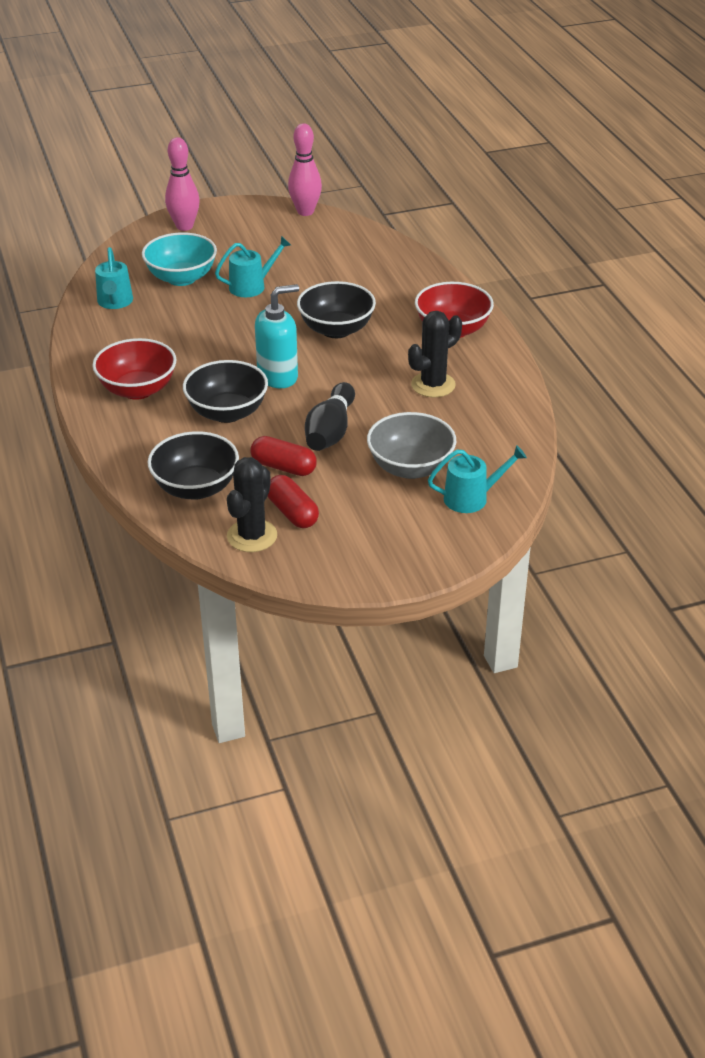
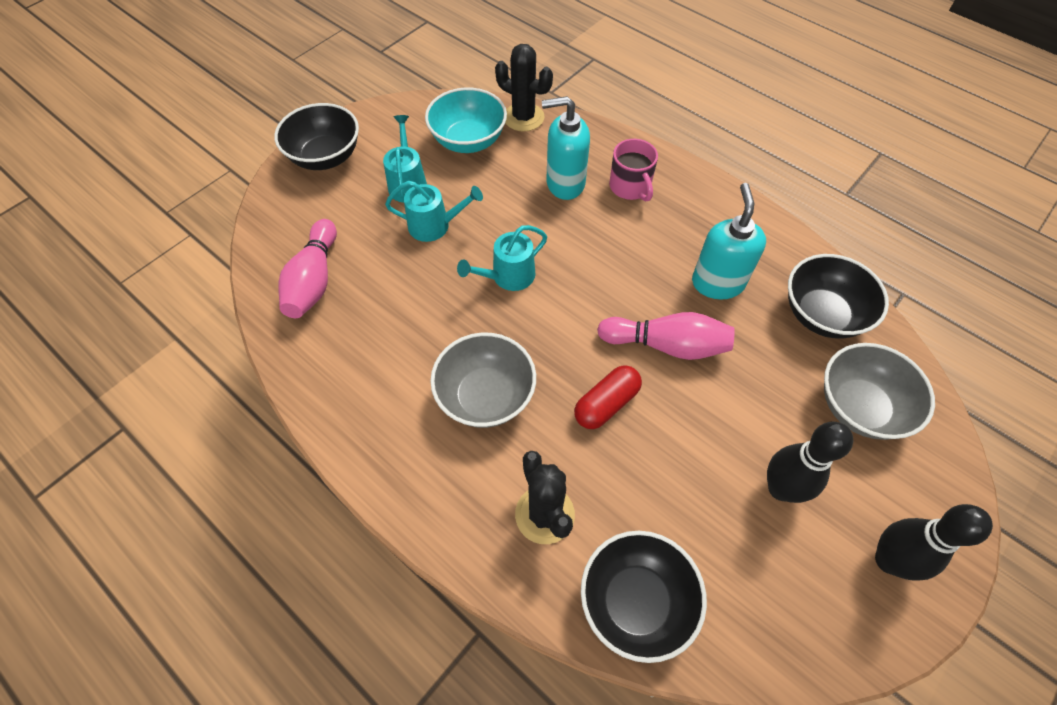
black bowling pin: 1 -> 2
grey bowl: 1 -> 2
pink mug: 0 -> 1
red bowl: 2 -> 0
red capsule: 2 -> 1
turquoise soap dispenser: 1 -> 2

